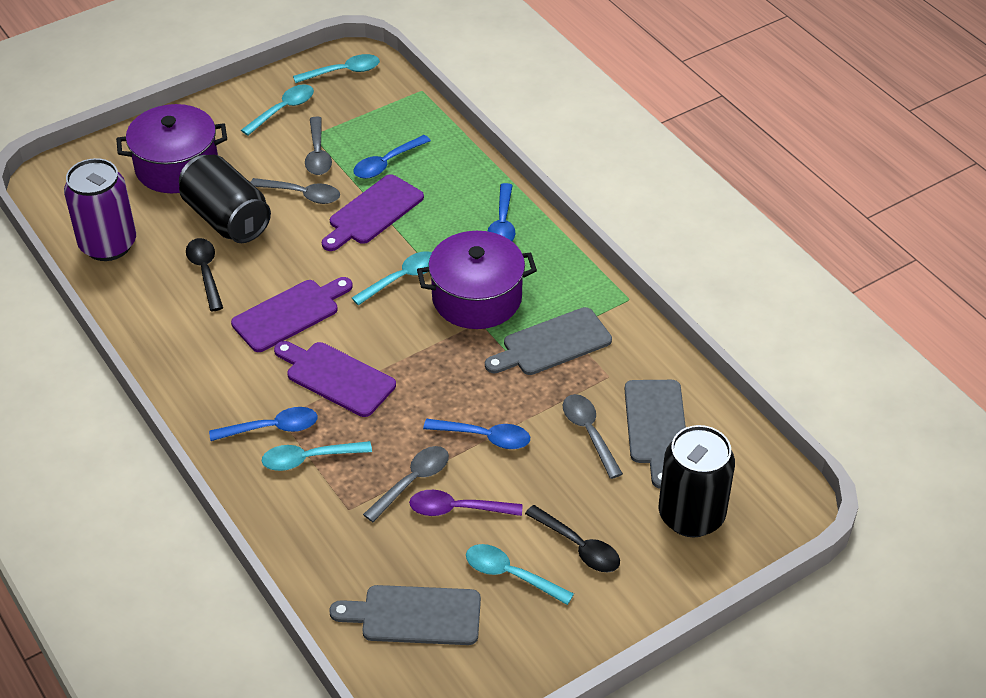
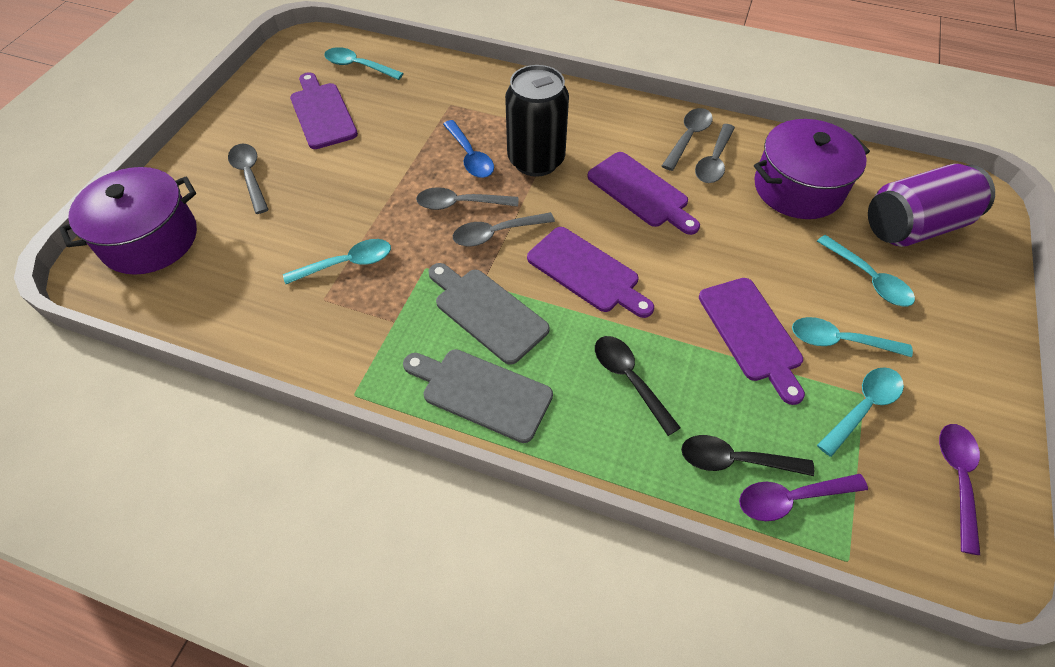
black can: 2 -> 1
blue spoon: 4 -> 1
grey cutting board: 3 -> 2
grey spoon: 4 -> 5
purple cutting board: 3 -> 4
purple spoon: 1 -> 2

